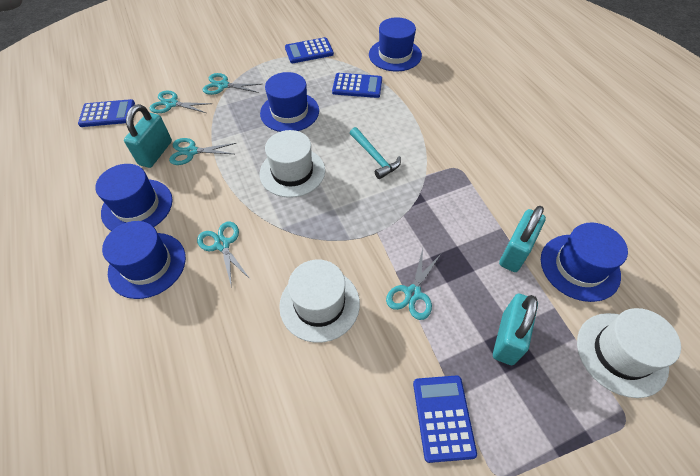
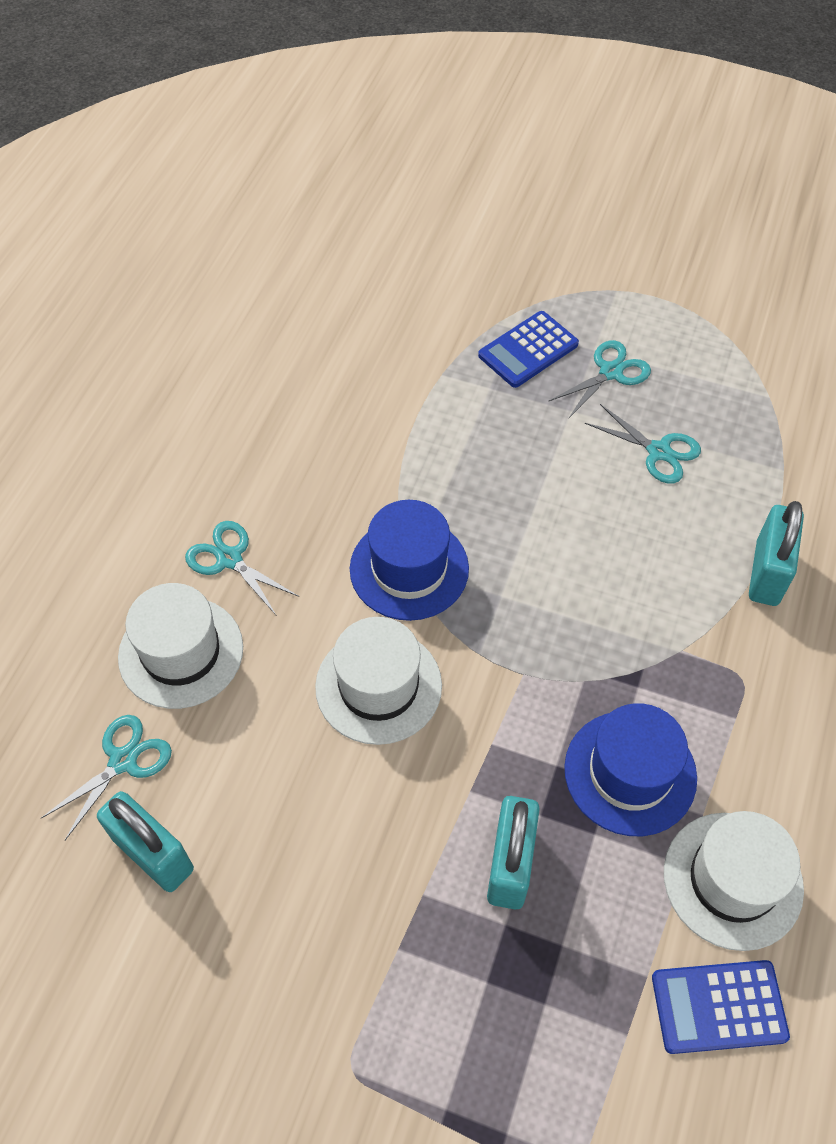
blue calculator: 4 -> 2
blue hat: 5 -> 2
turquoise hammer: 1 -> 0
turquoise scissors: 5 -> 4

